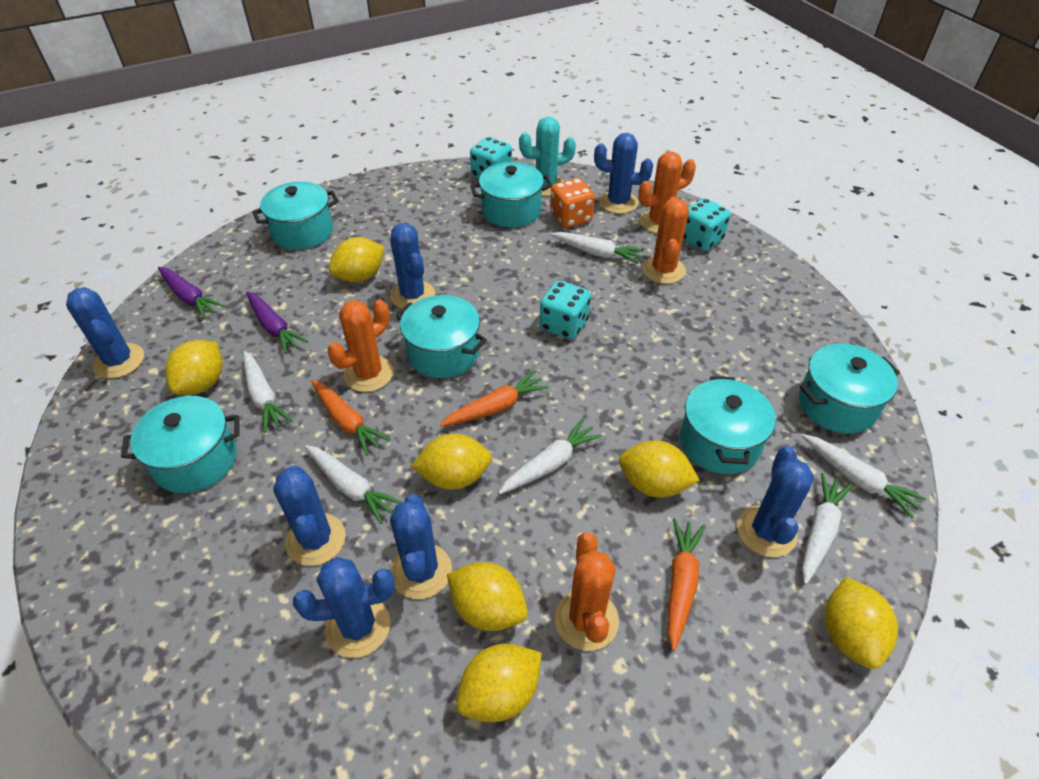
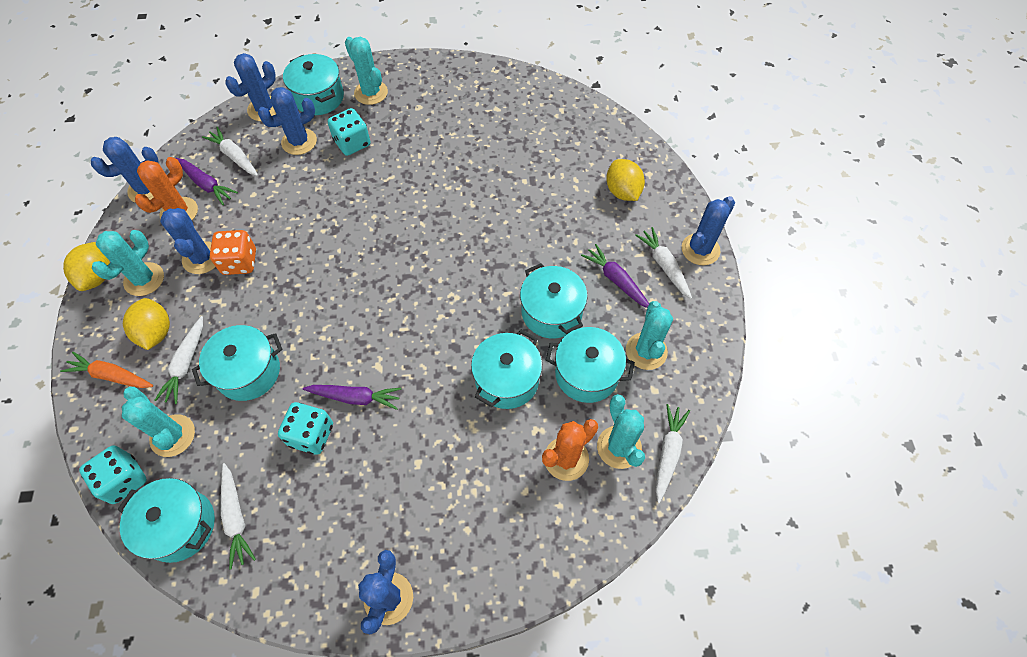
blue cactus: 7 -> 6
orange cactus: 4 -> 2
orange carrot: 3 -> 1
purple carrot: 2 -> 3
turquoise cactus: 1 -> 5
white carrot: 6 -> 5
yellow lemon: 7 -> 3

